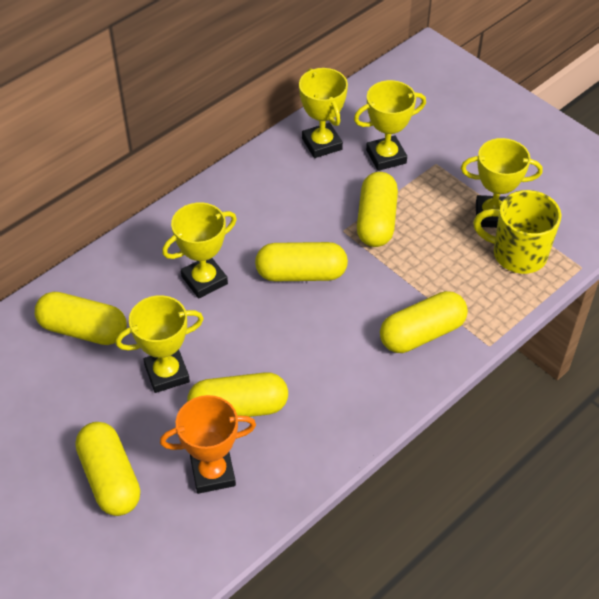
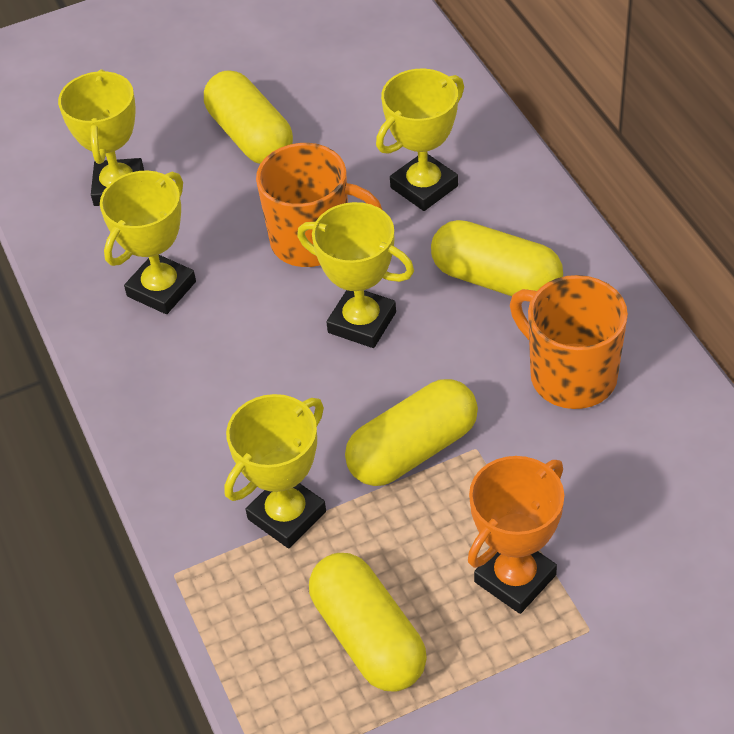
orange mug: 0 -> 2
yellow capsule: 6 -> 4
yellow mug: 1 -> 0

